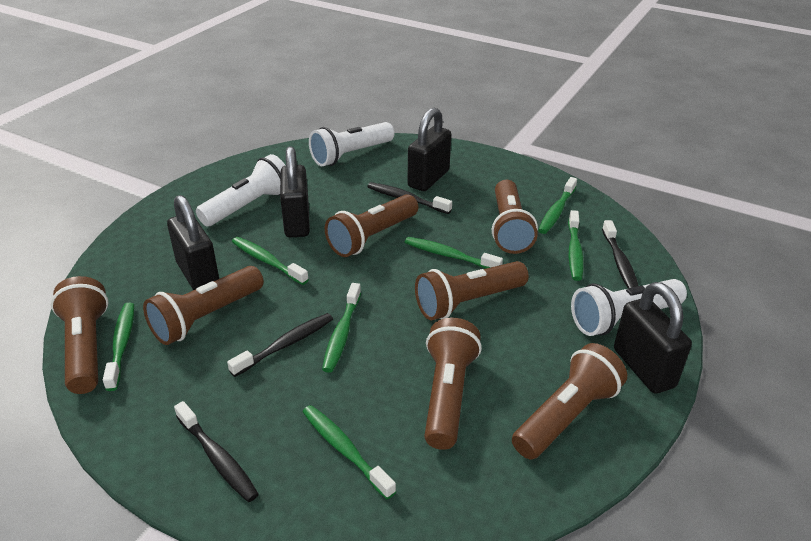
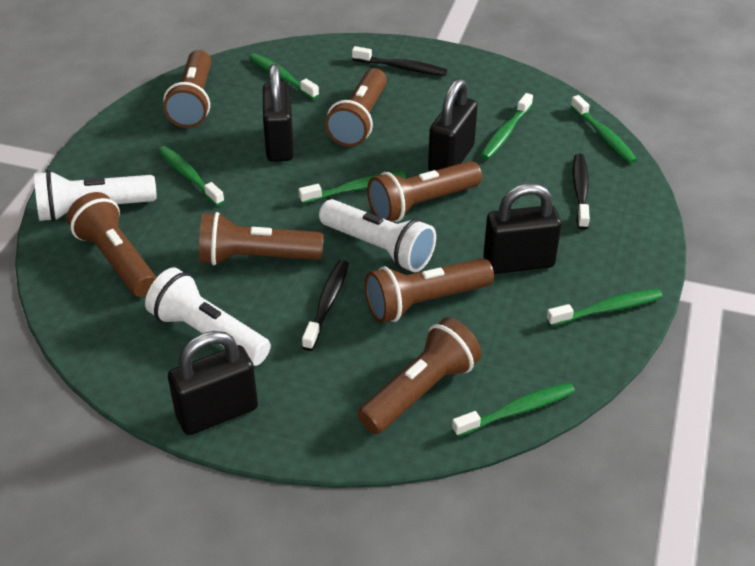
black toothbrush: 4 -> 3

